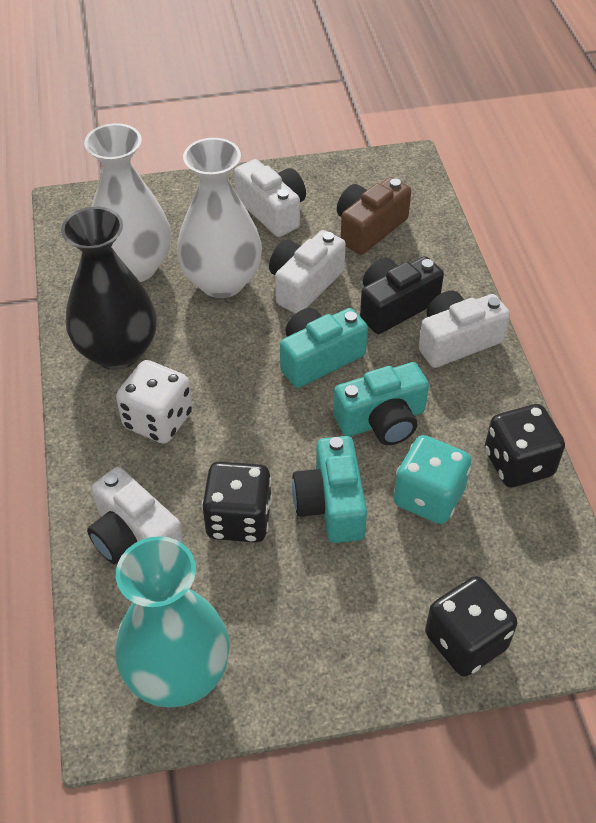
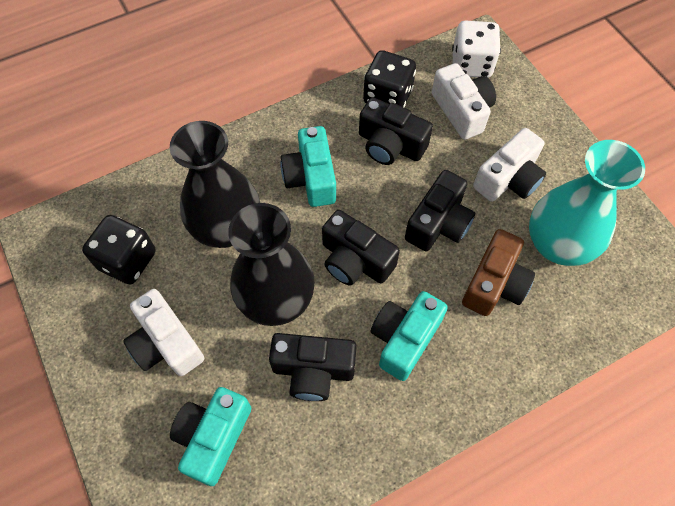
black camera: 1 -> 4
black dice: 3 -> 2
black vase: 1 -> 2
turquoise dice: 1 -> 0
white camera: 4 -> 3
white vase: 2 -> 0

